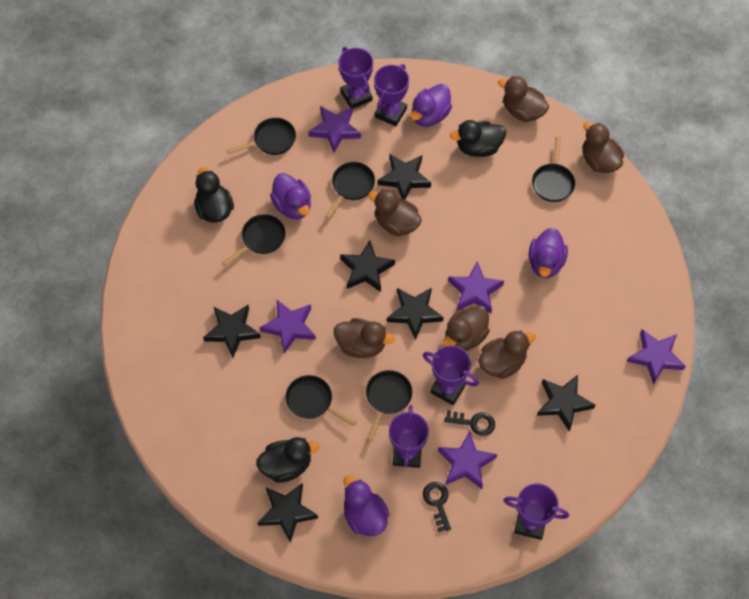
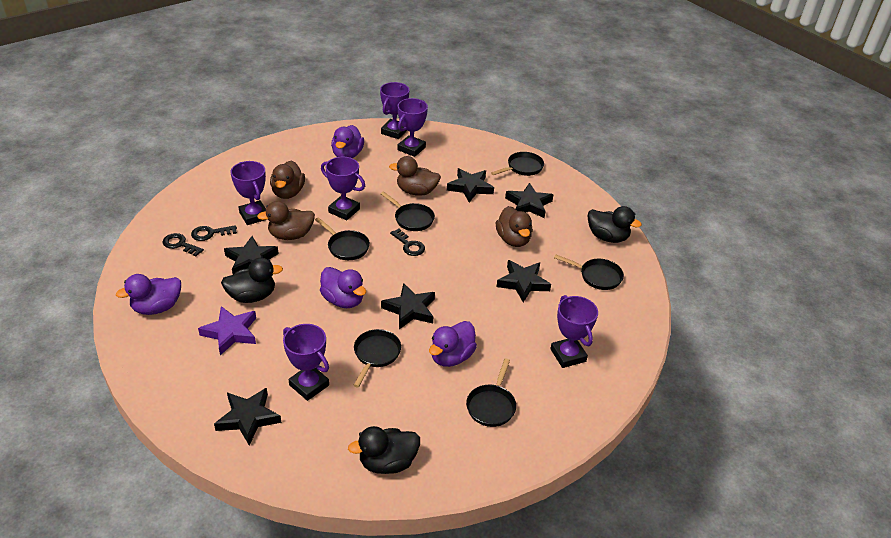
black key: 2 -> 3
brown duck: 6 -> 4
purple star: 5 -> 1
purple trophy: 5 -> 6

